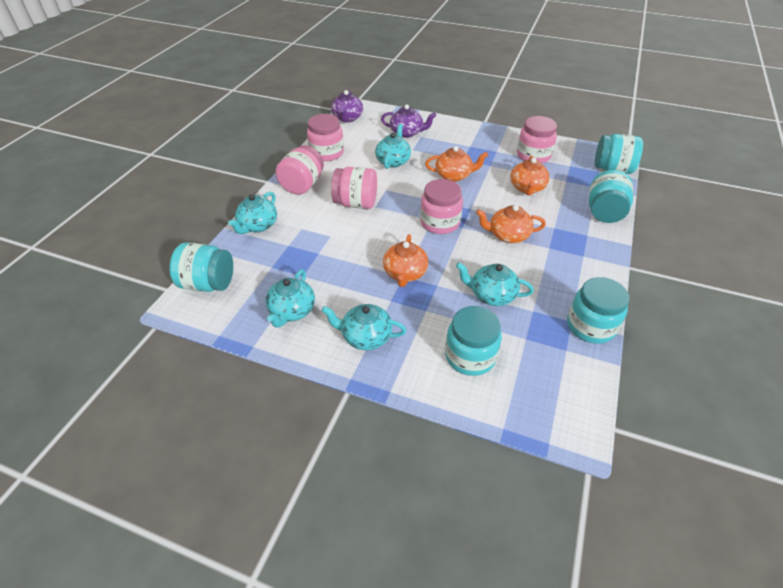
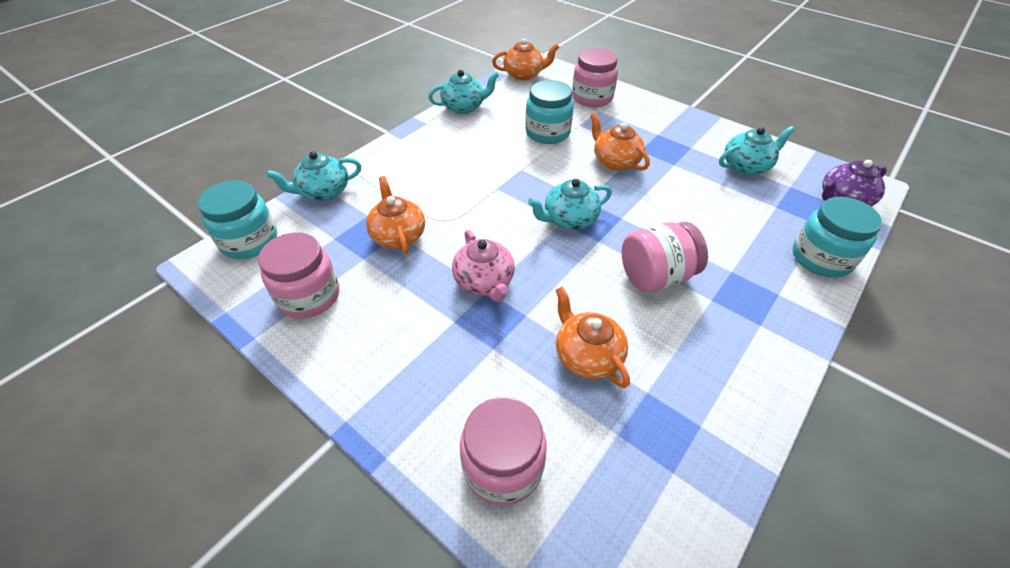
pink jar: 5 -> 4
pink teapot: 0 -> 1
purple teapot: 2 -> 1
turquoise jar: 5 -> 3
turquoise teapot: 5 -> 4

